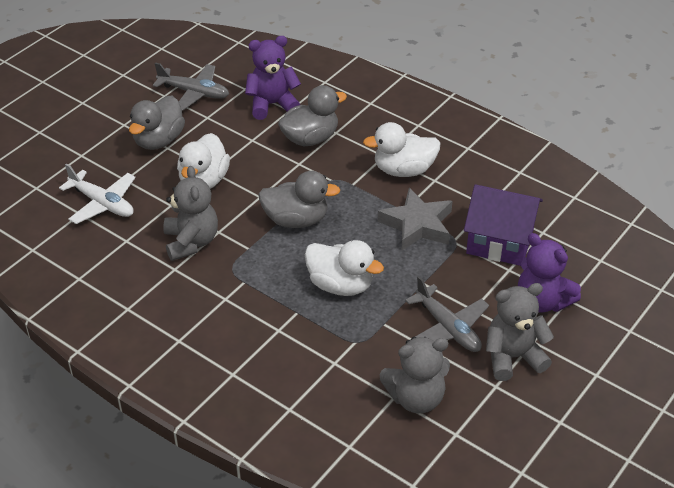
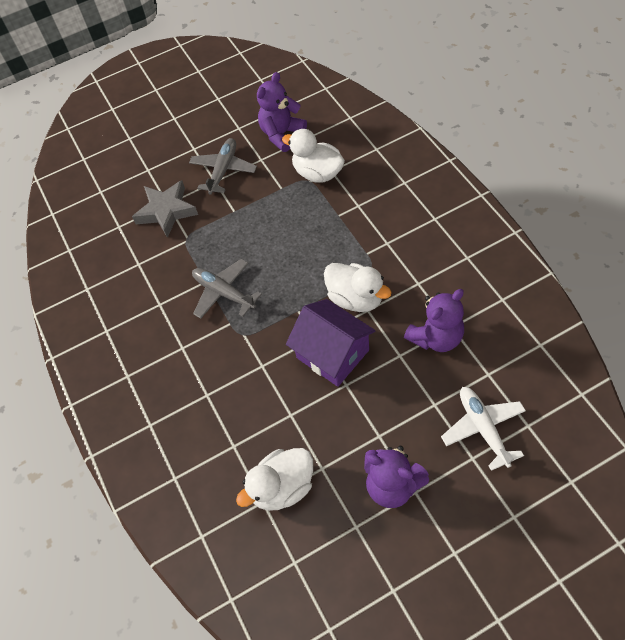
grey duck: 3 -> 0
grey teddy bear: 3 -> 0
purple teddy bear: 2 -> 3

